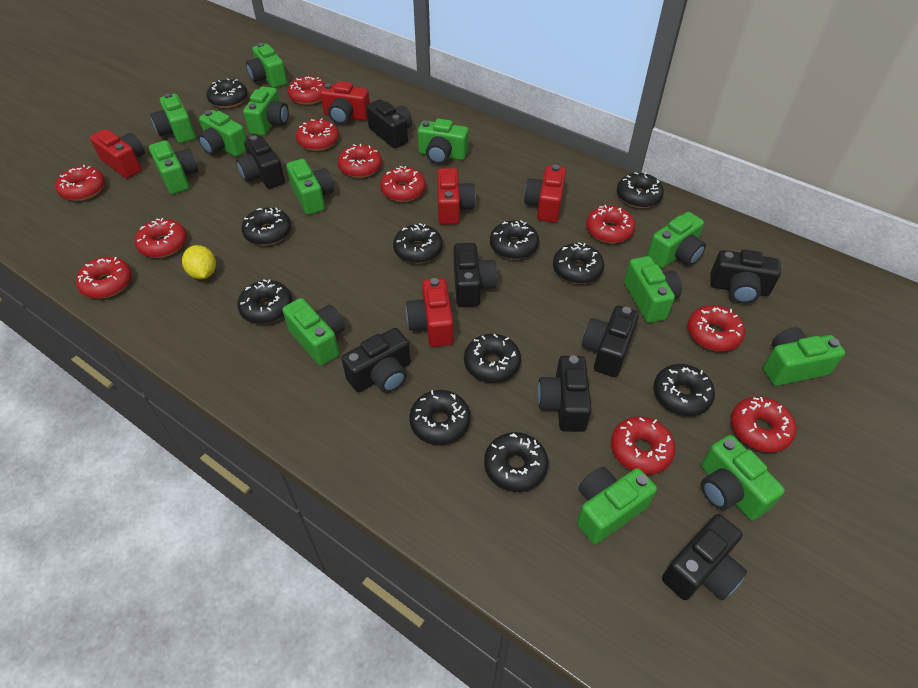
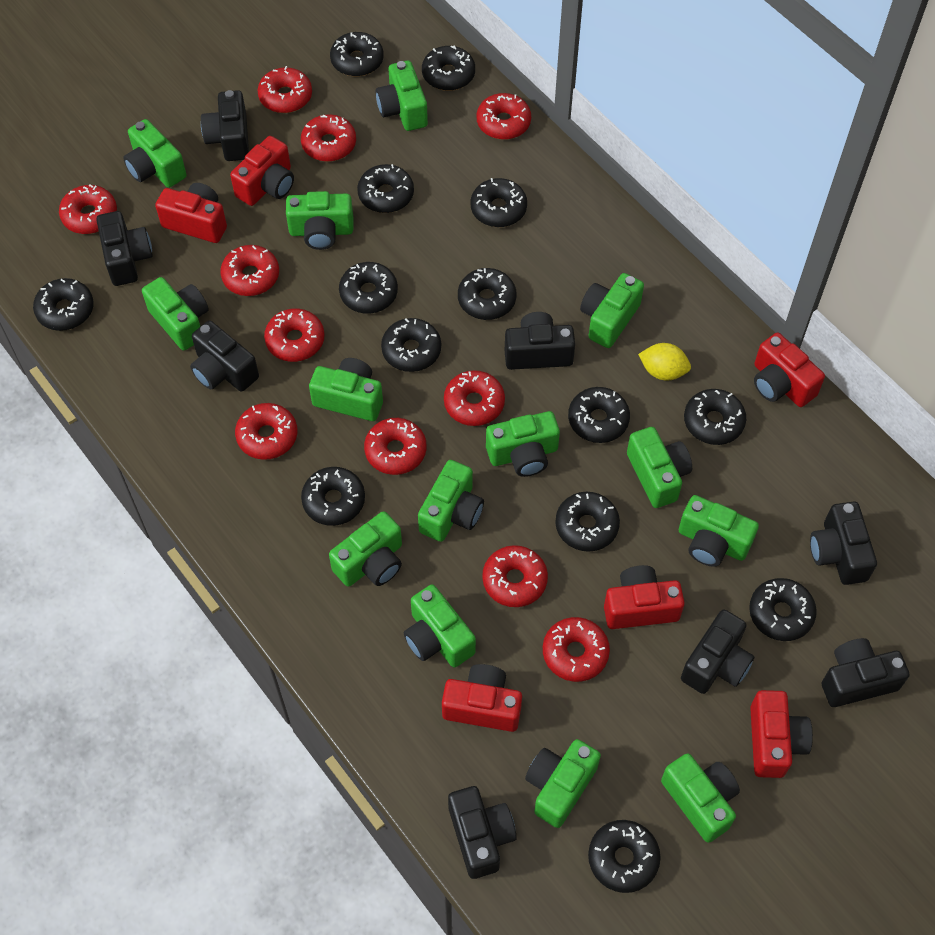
black donut: 11 -> 14
green camera: 13 -> 14
red camera: 5 -> 6

